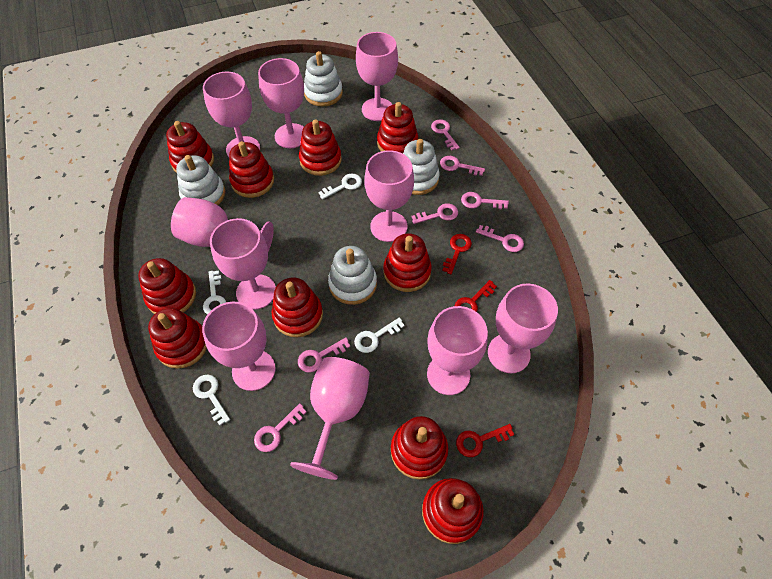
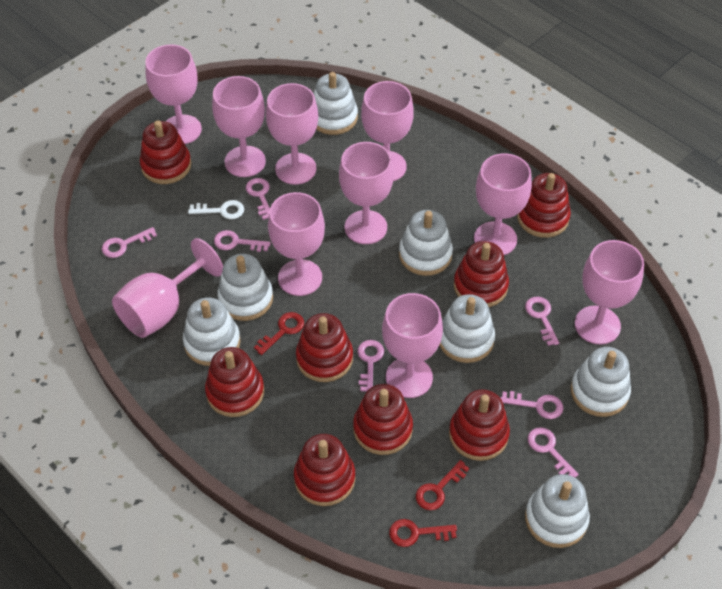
red stacking toy: 10 -> 8
white key: 4 -> 1
white stacking toy: 4 -> 7

